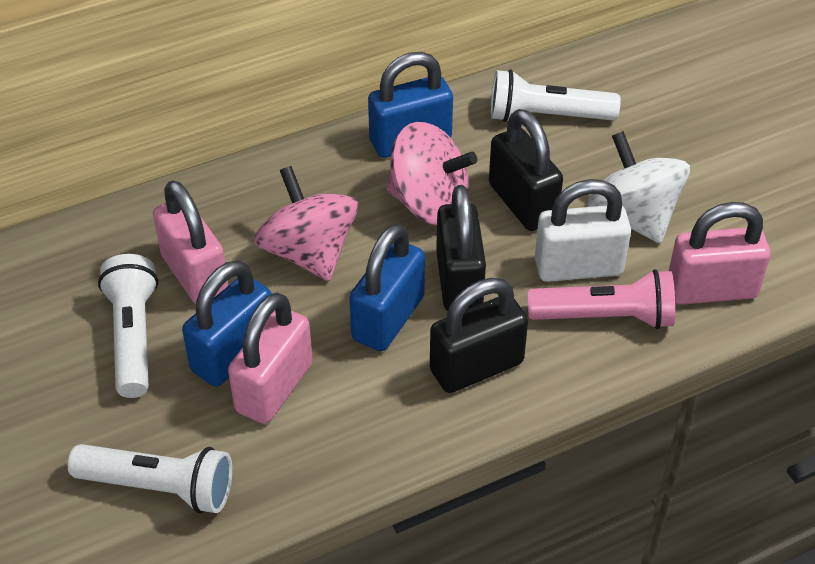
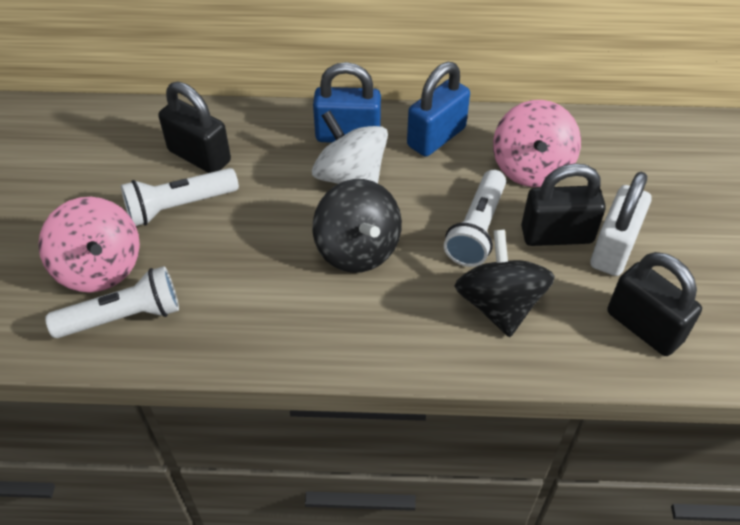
black spinning top: 0 -> 2
blue padlock: 3 -> 2
pink flashlight: 1 -> 0
pink padlock: 3 -> 0

